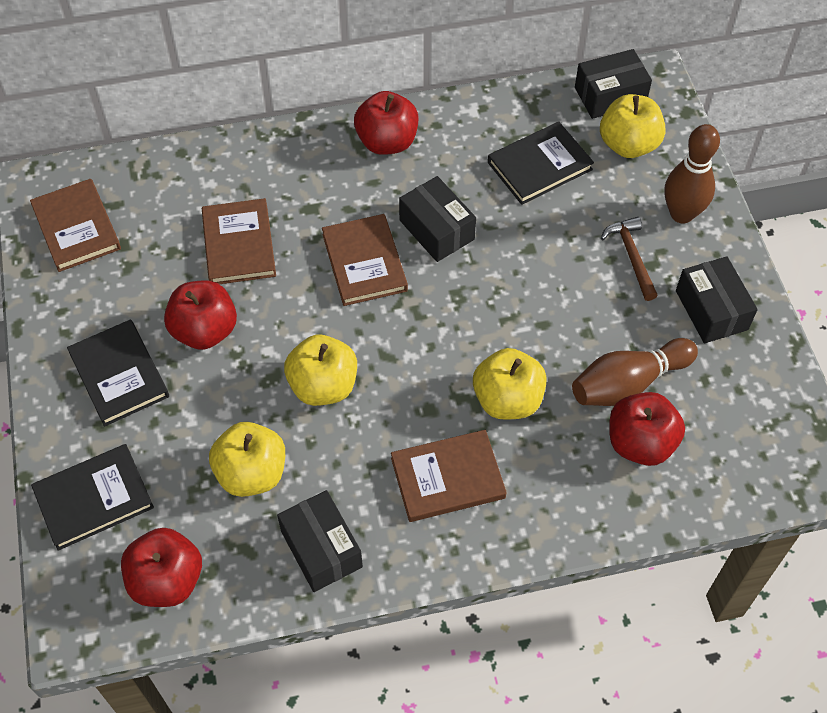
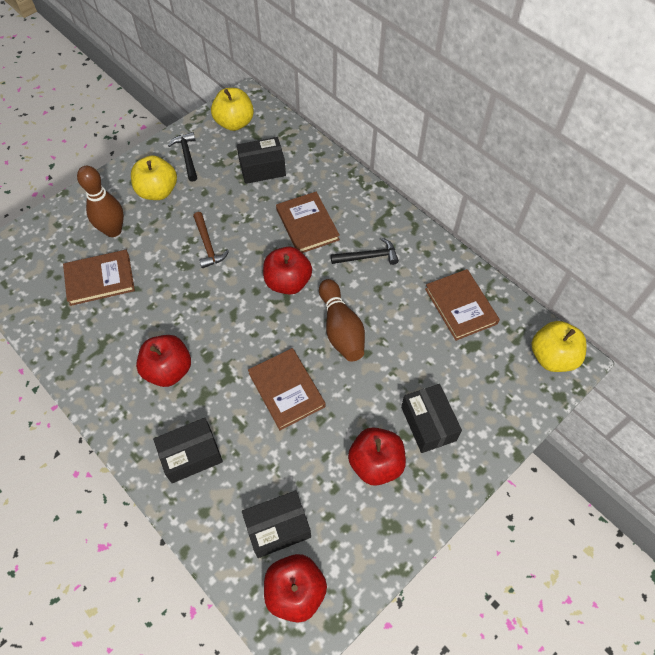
black book: 3 -> 0
black hammer: 0 -> 2
yellow apple: 4 -> 3

